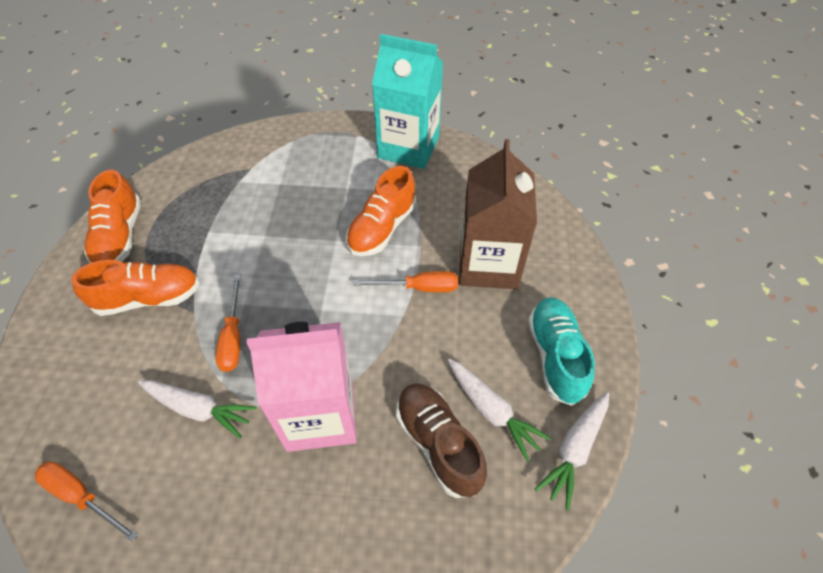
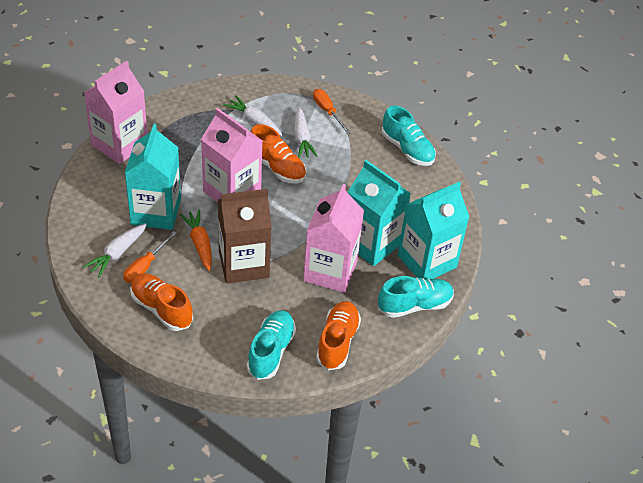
brown shoe: 1 -> 0
orange carrot: 0 -> 1
orange screwdriver: 3 -> 2
pink carton: 1 -> 3
turquoise carton: 1 -> 3
turquoise shoe: 1 -> 3

